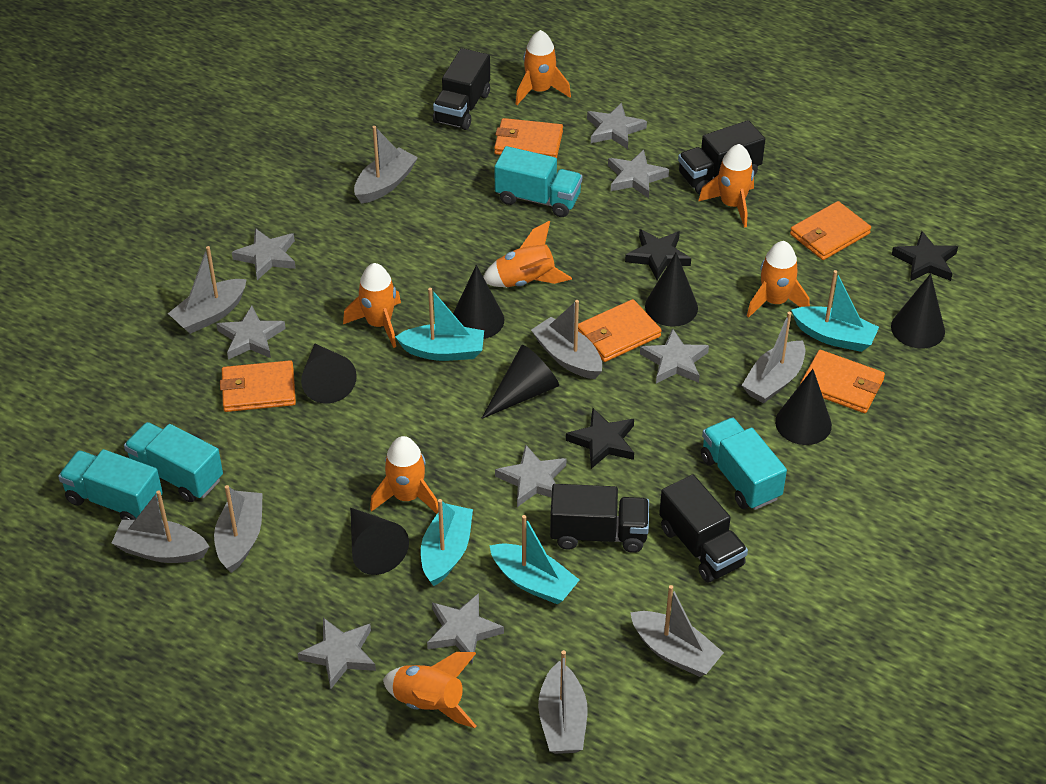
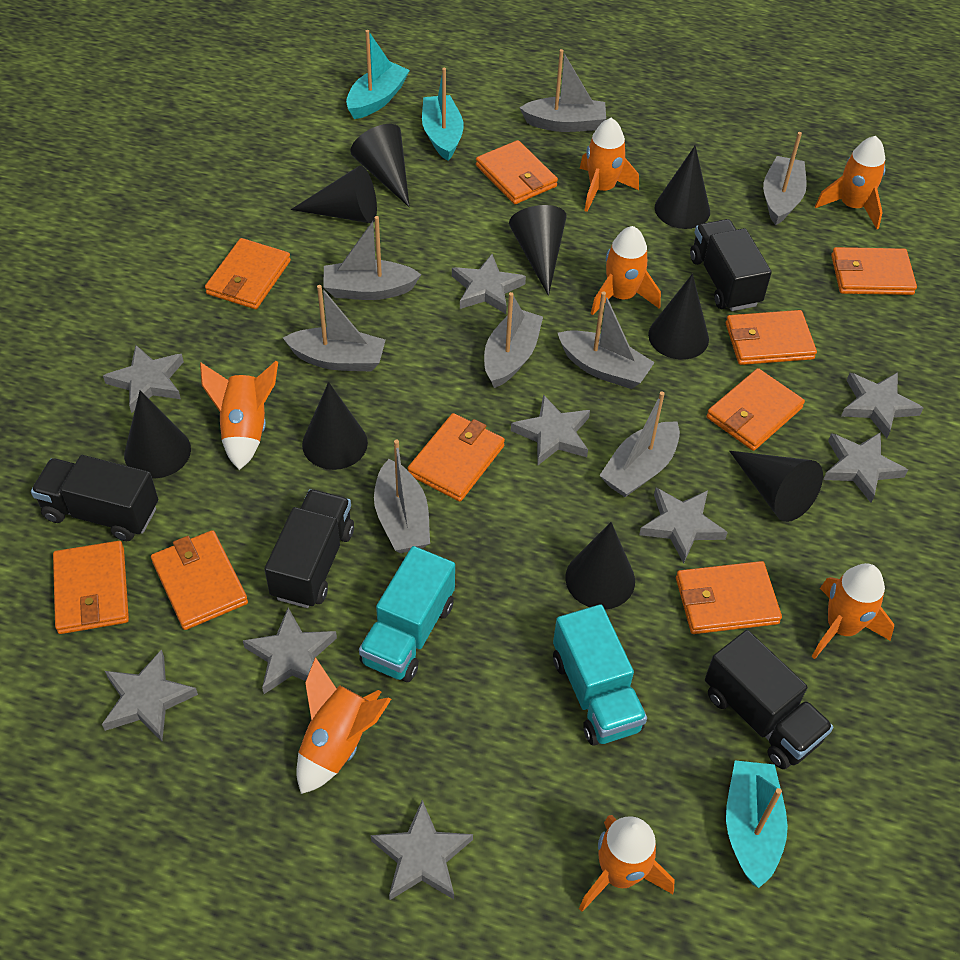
black cone: 7 -> 9
black star: 3 -> 0
grey star: 8 -> 9
orange wallet: 5 -> 9
turquoise boat: 4 -> 3
turquoise truck: 4 -> 2

